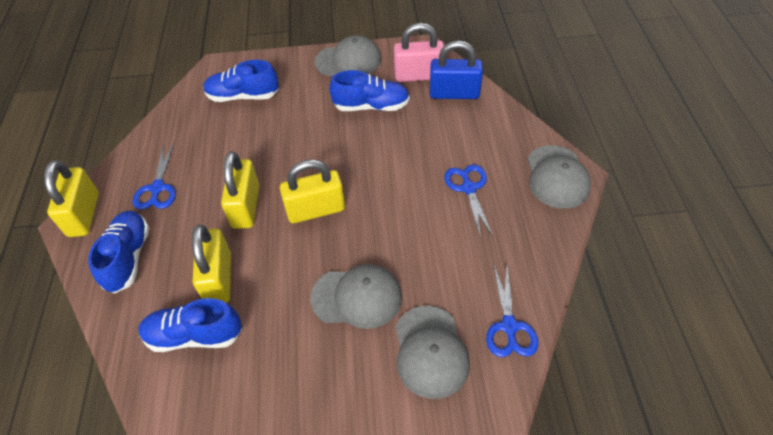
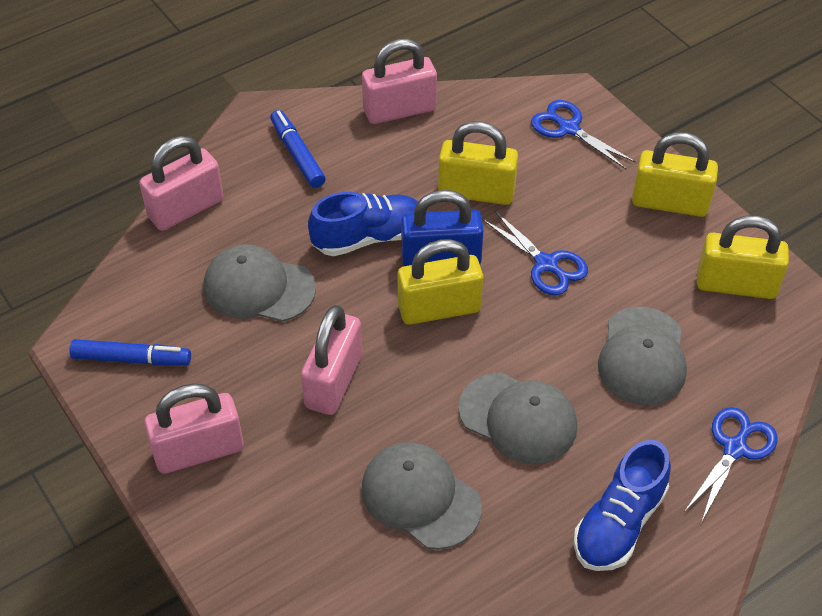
blue marker: 0 -> 2
blue shoe: 4 -> 2
pink padlock: 1 -> 4

